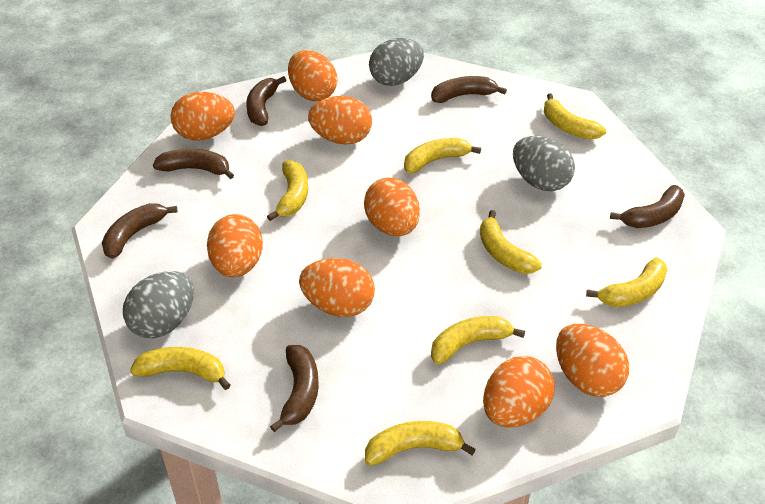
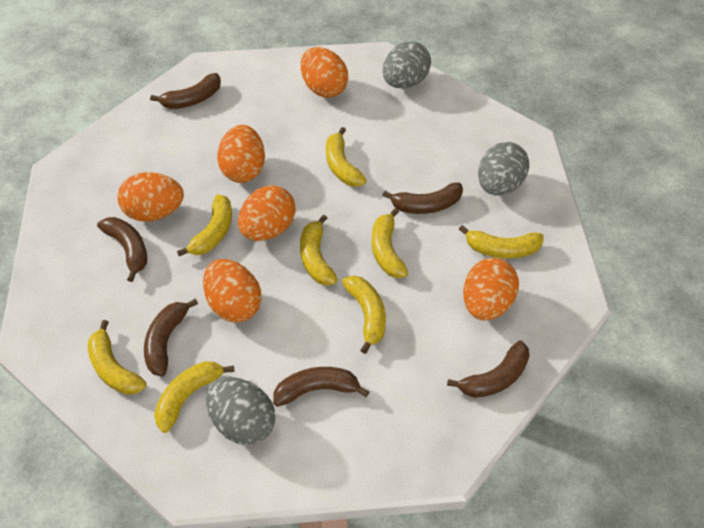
orange egg: 8 -> 6

